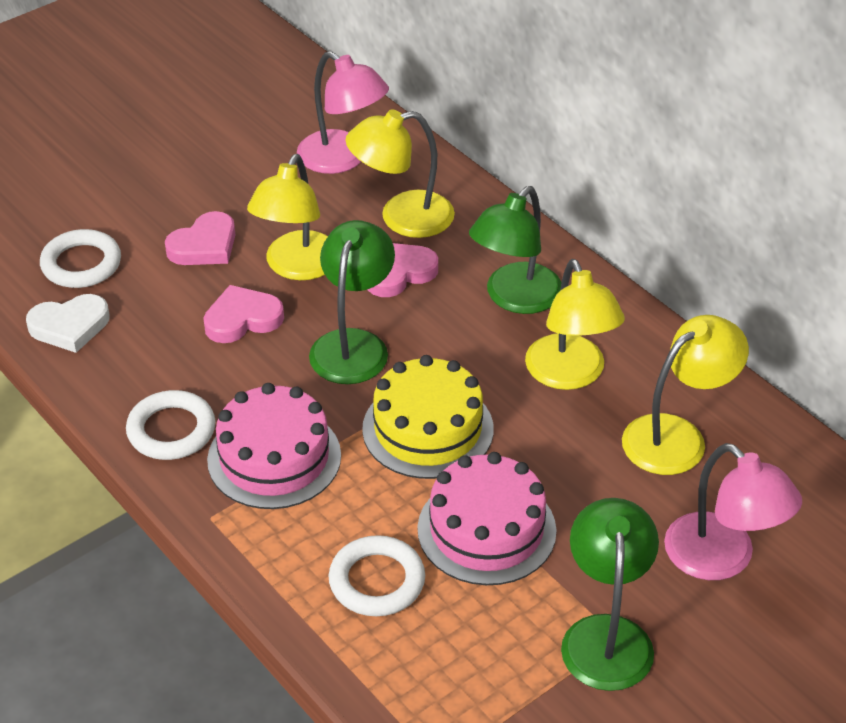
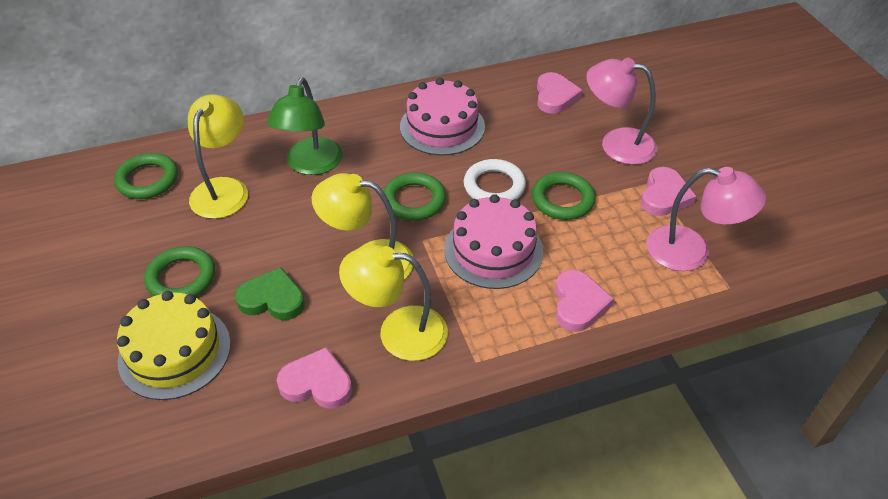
green heart: 0 -> 1
green lamp: 3 -> 1
green ring: 0 -> 4
pink heart: 3 -> 4
white heart: 1 -> 0
white ring: 3 -> 1
yellow lamp: 4 -> 3

